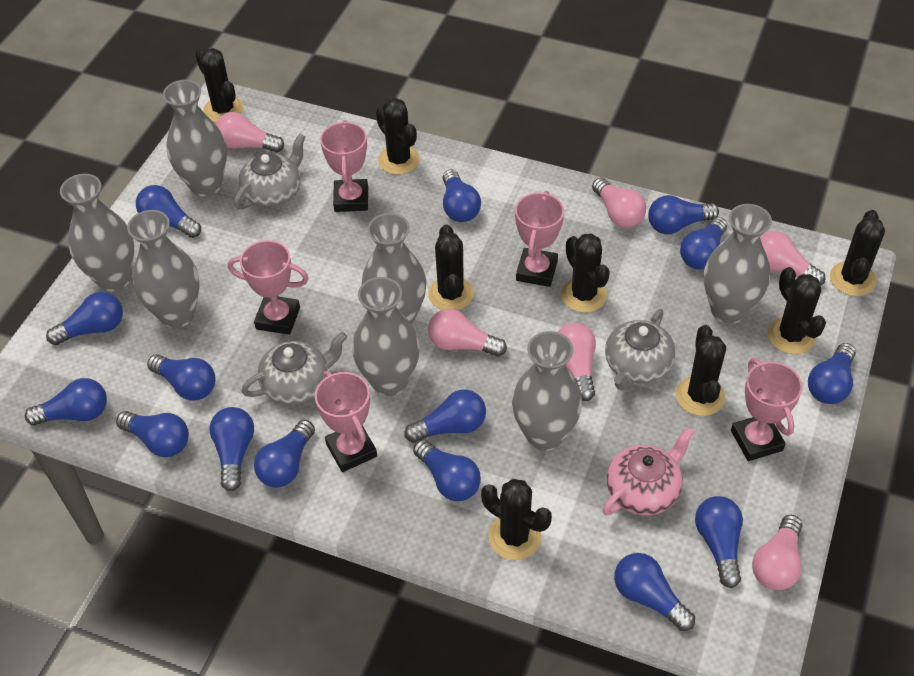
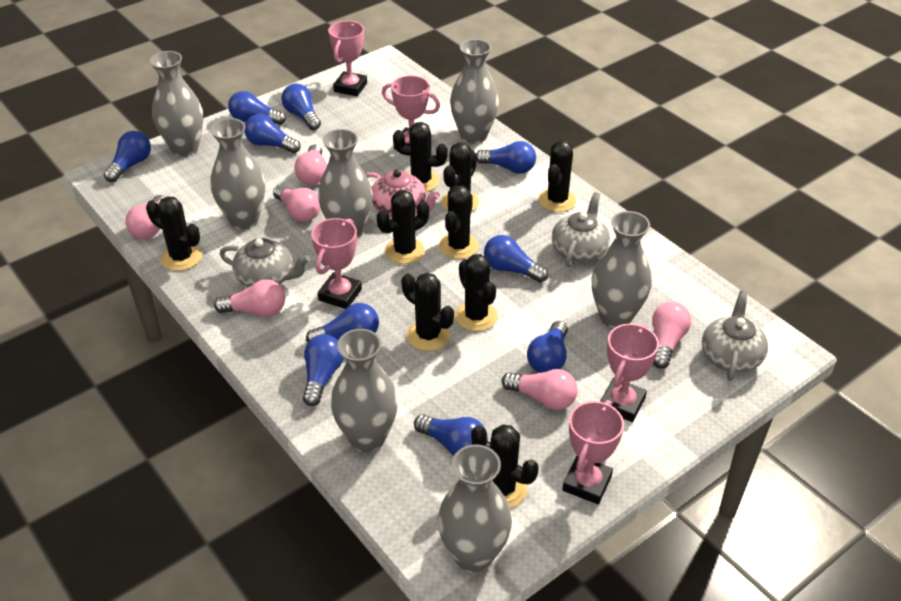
black cactus: 8 -> 9
blue light bulb: 15 -> 10

